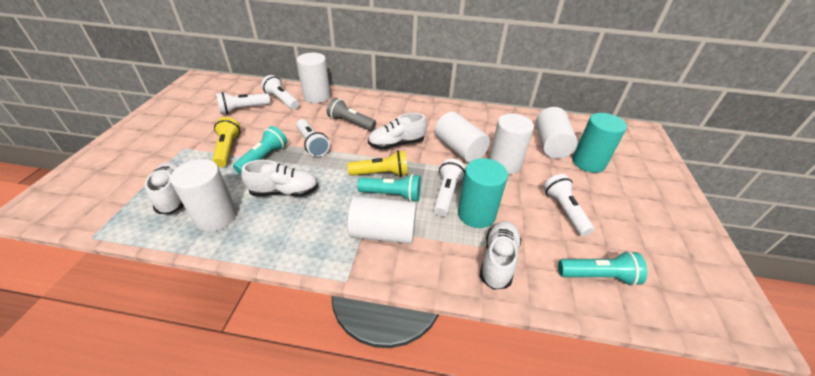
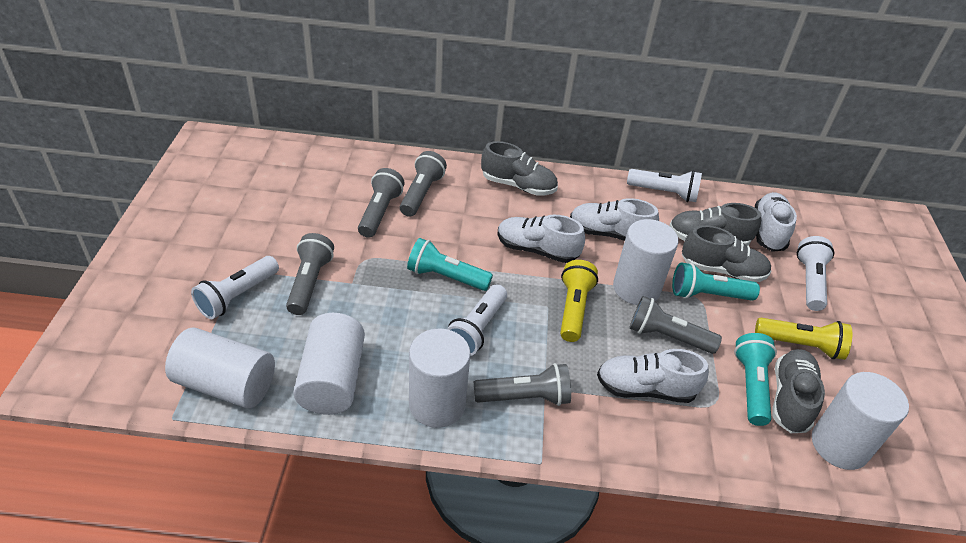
grey flashlight: 1 -> 5
grey shoe: 0 -> 4
turquoise cylinder: 2 -> 0
white cylinder: 6 -> 5
white flashlight: 5 -> 4

